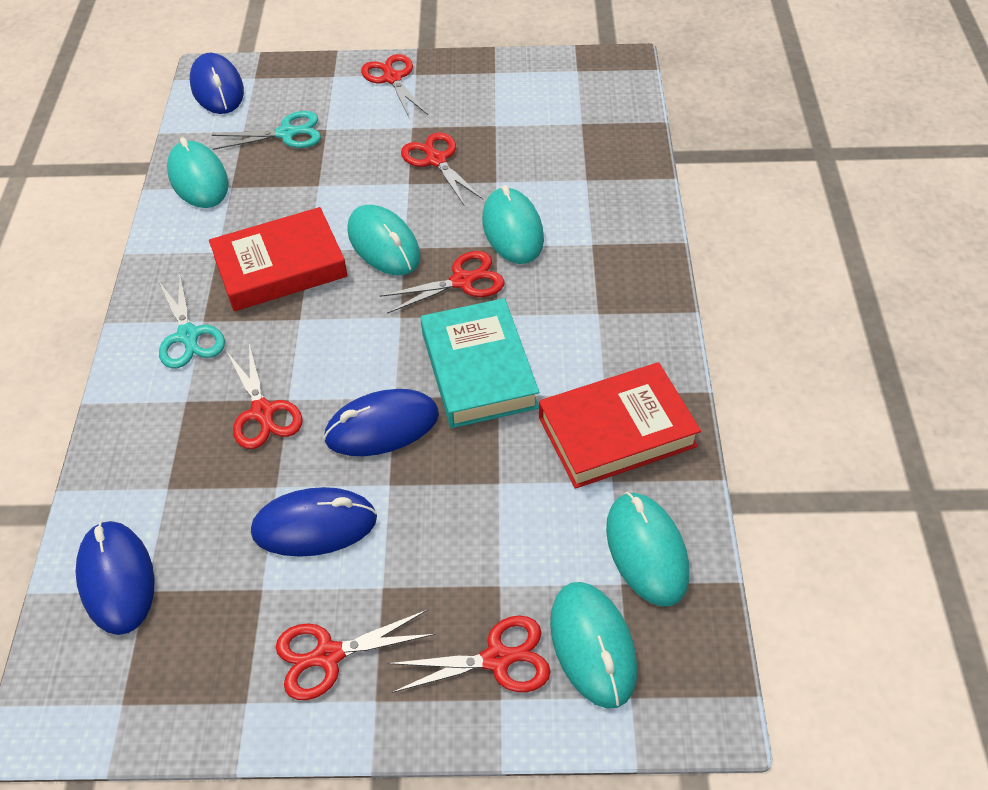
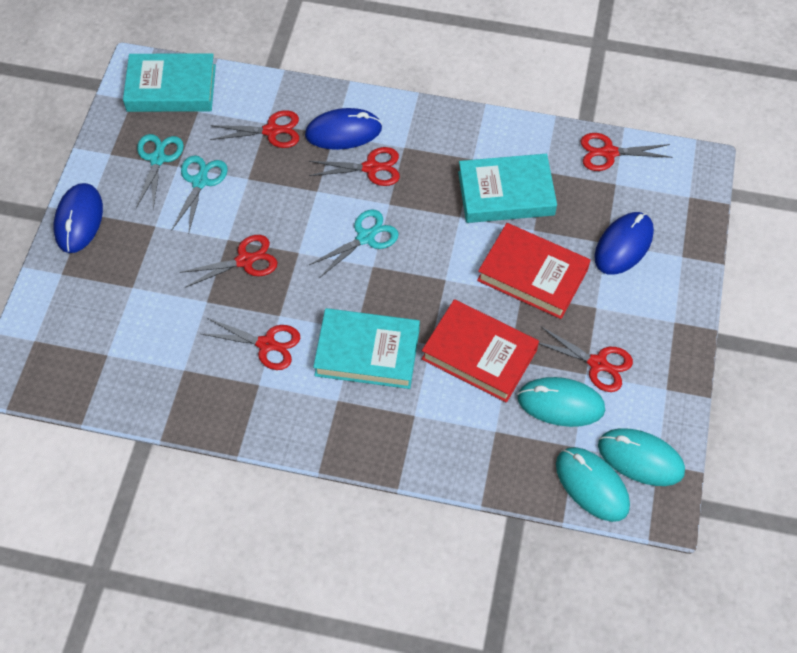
blue mouse: 4 -> 3
turquoise book: 1 -> 3
turquoise mouse: 5 -> 3
turquoise scissors: 2 -> 3

